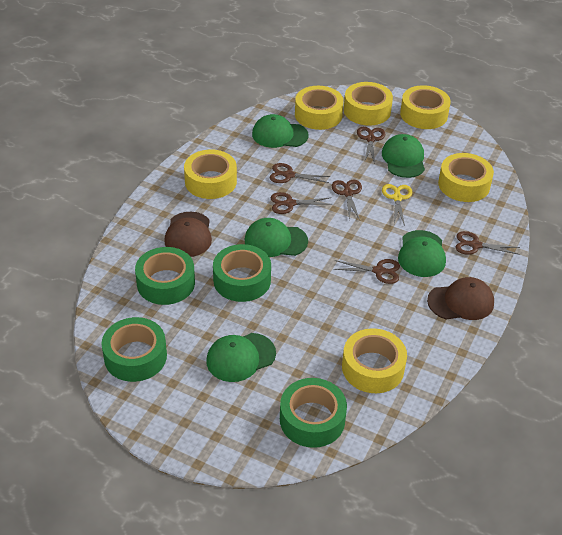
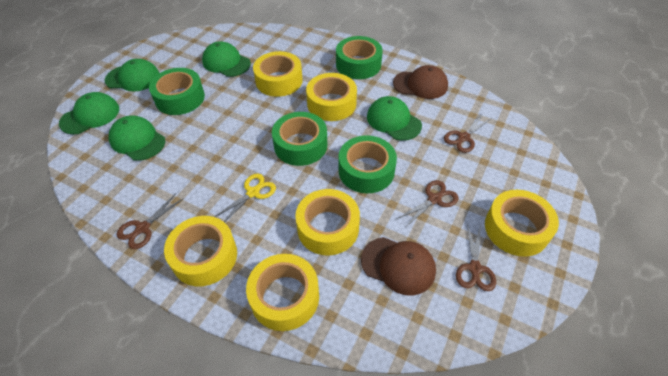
brown scissors: 6 -> 4

